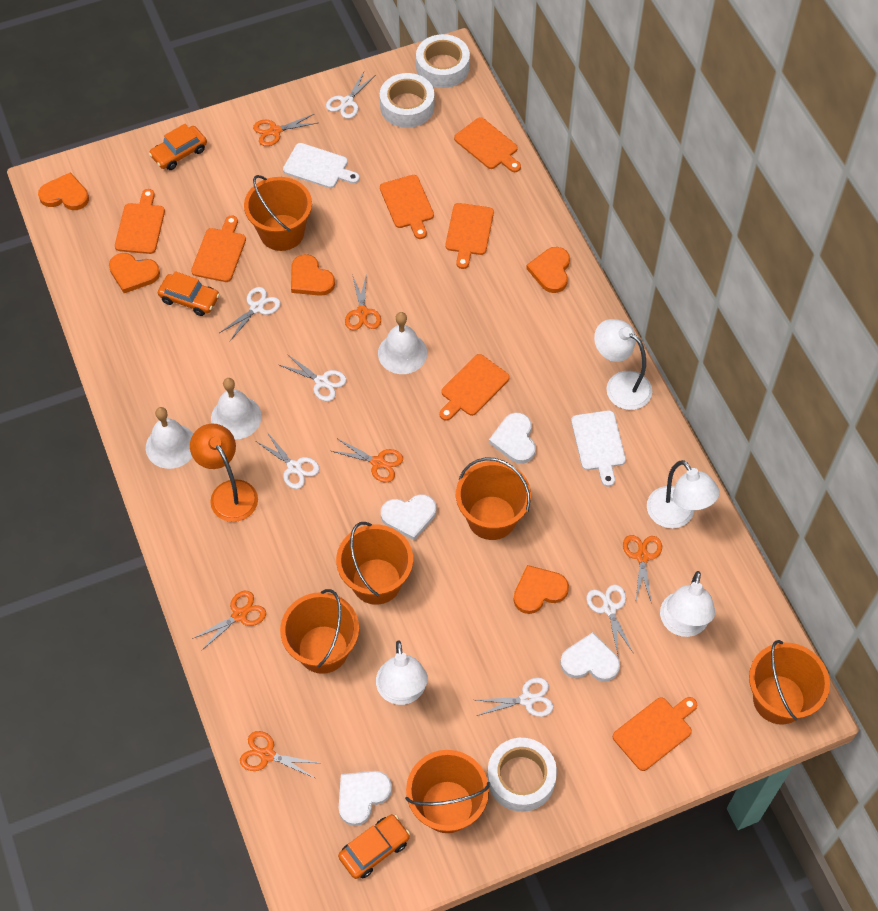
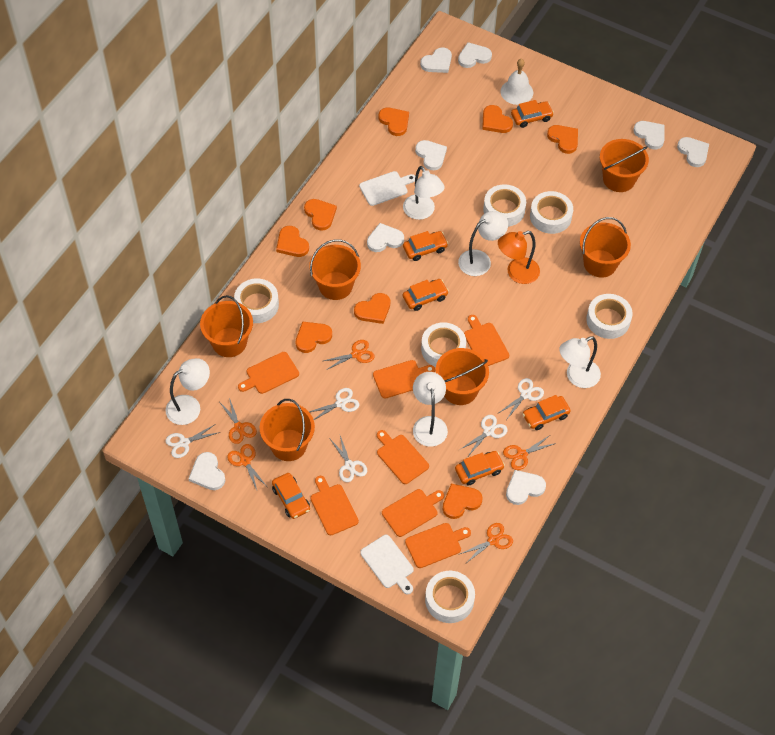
orange car: 3 -> 6
orange heart: 5 -> 8
orange scissors: 6 -> 5
white bell: 3 -> 1
white heart: 4 -> 8
white lamp: 4 -> 5
white scissors: 6 -> 5
white tape: 3 -> 6

